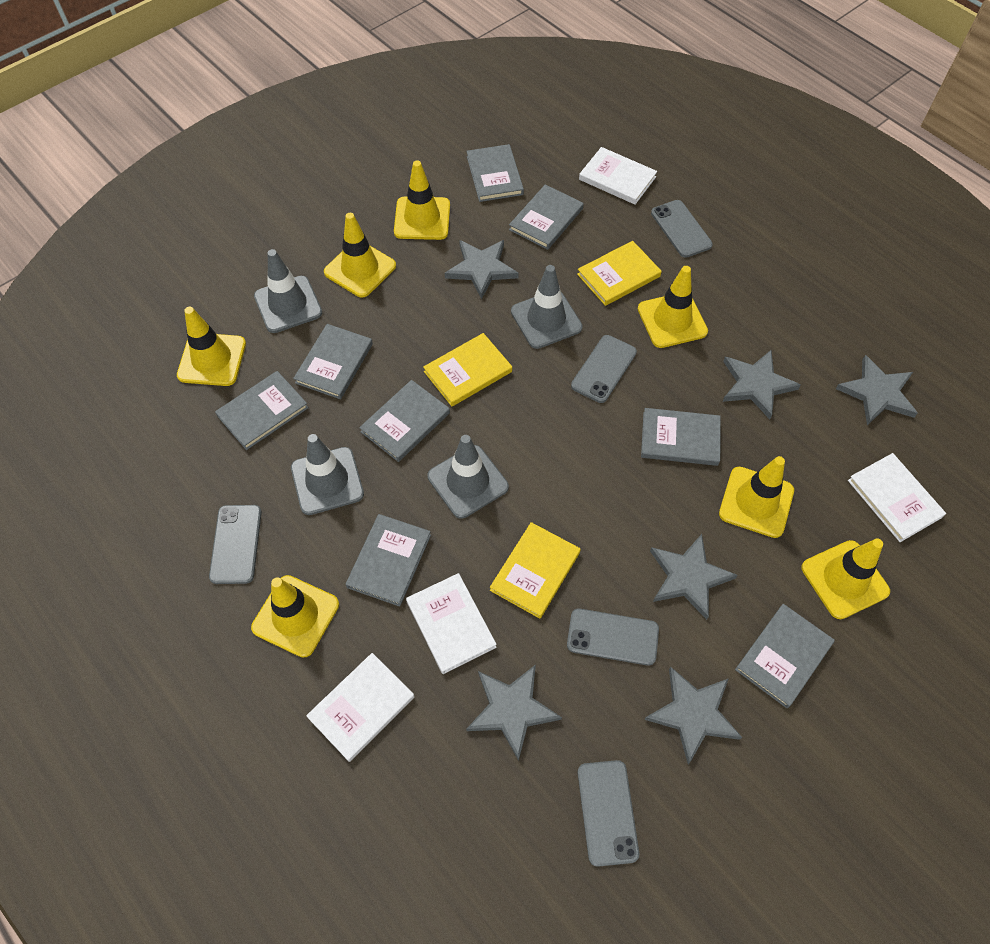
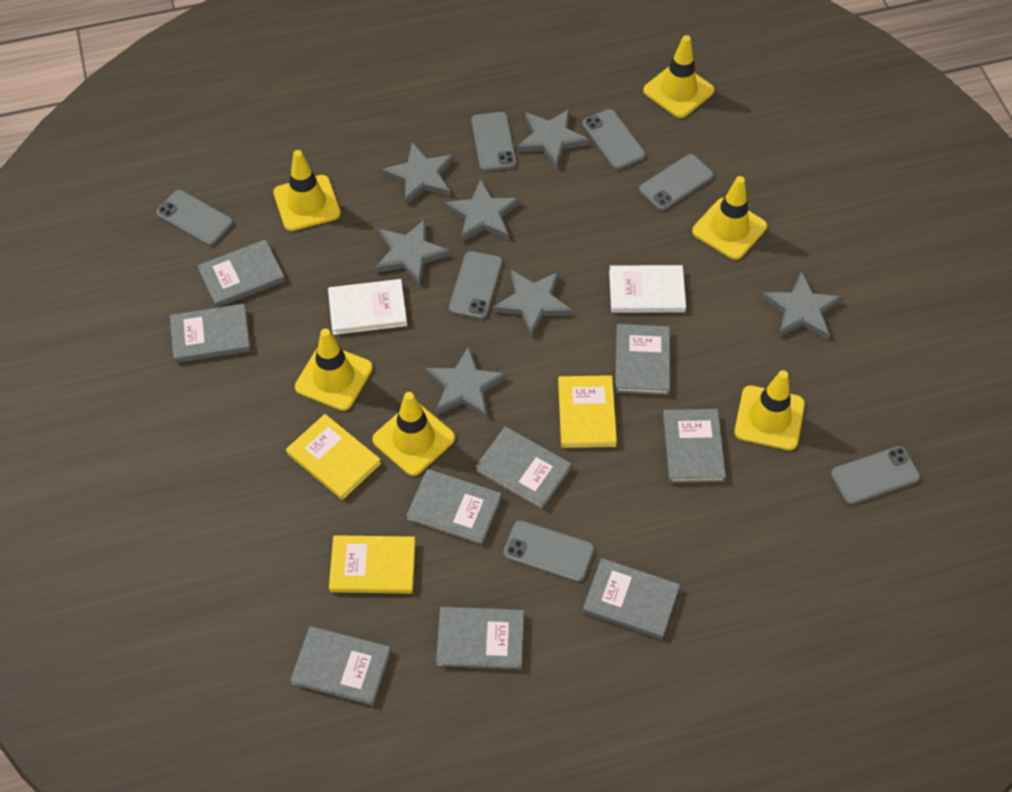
grey book: 8 -> 9
grey phone: 5 -> 7
grey star: 6 -> 7
grey traffic cone: 4 -> 0
white book: 4 -> 2
yellow traffic cone: 7 -> 6

